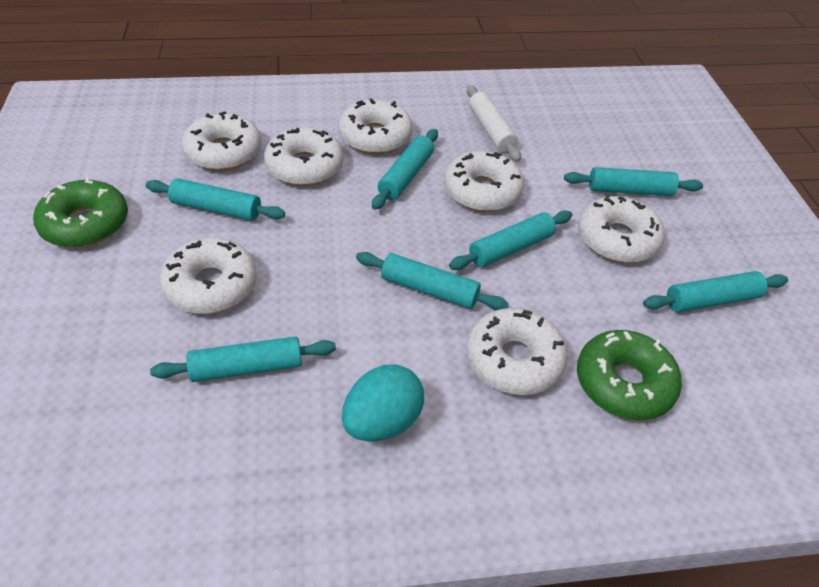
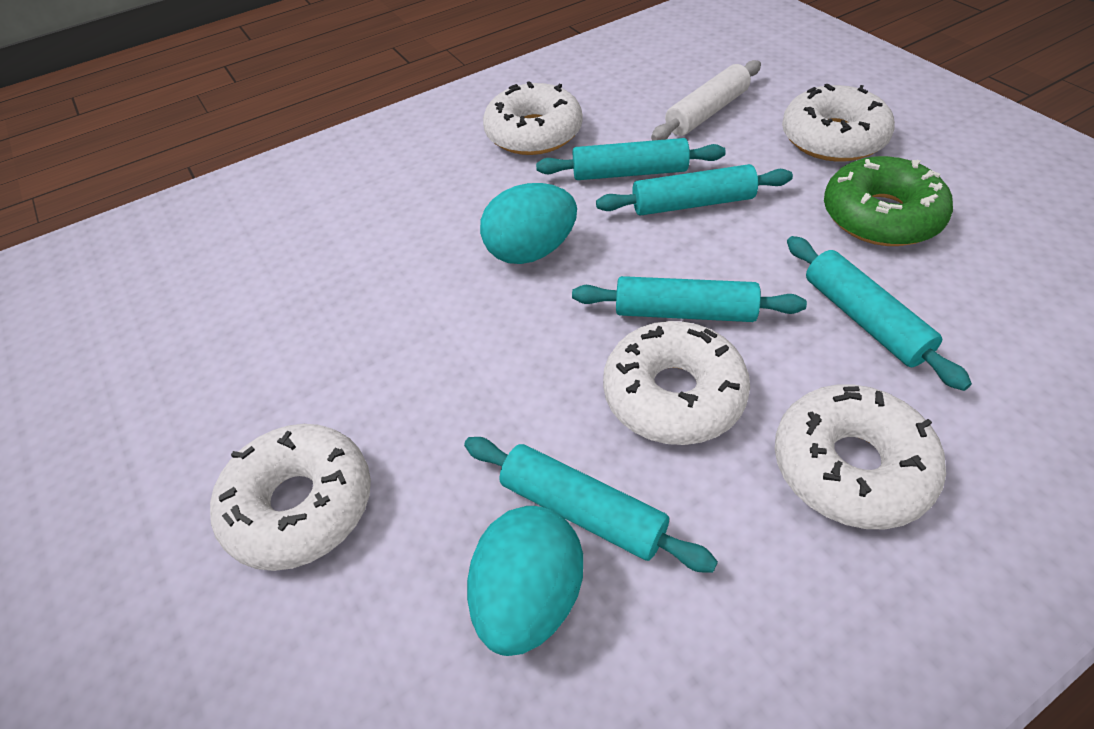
green donut: 2 -> 1
turquoise egg: 1 -> 2
turquoise rolling pin: 7 -> 5
white donut: 7 -> 5

